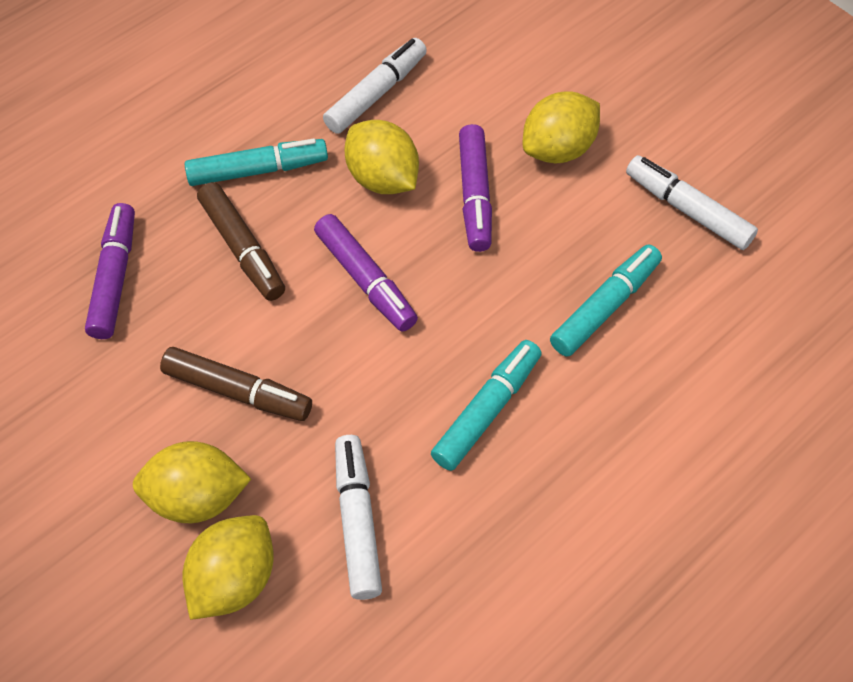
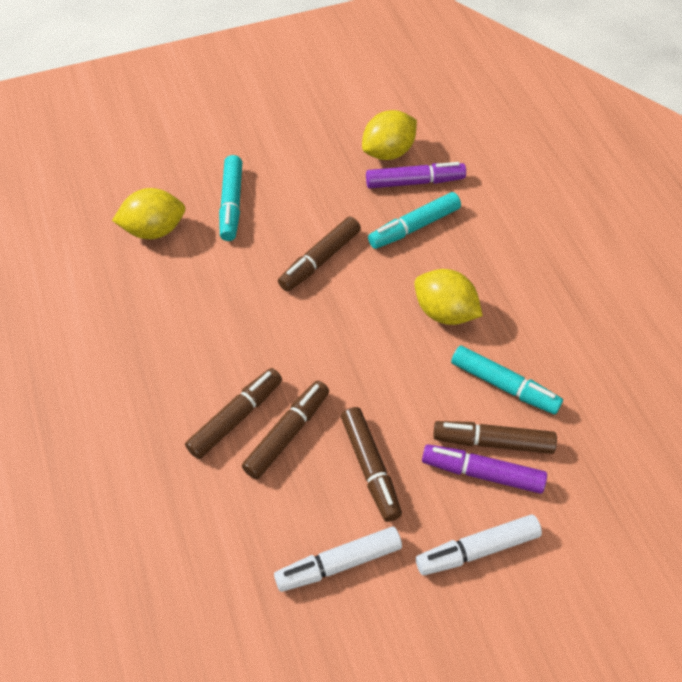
brown marker: 2 -> 5
purple marker: 3 -> 2
white marker: 3 -> 2
yellow lemon: 4 -> 3

